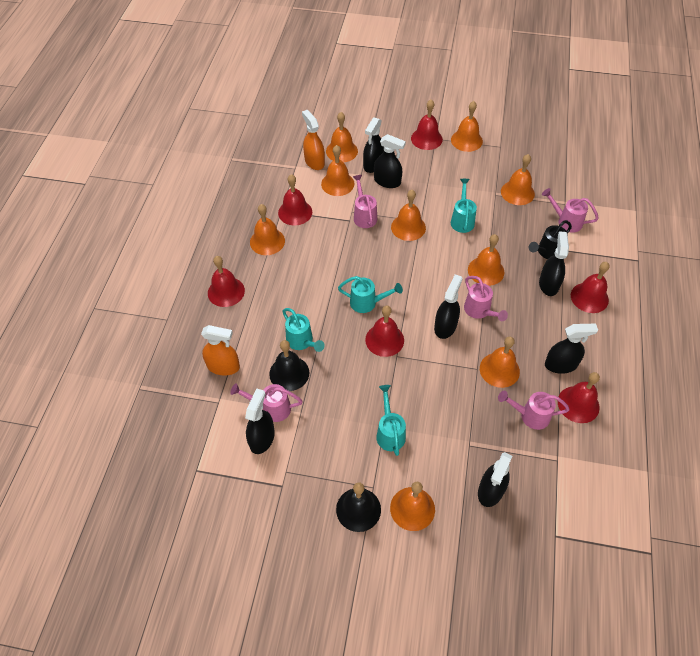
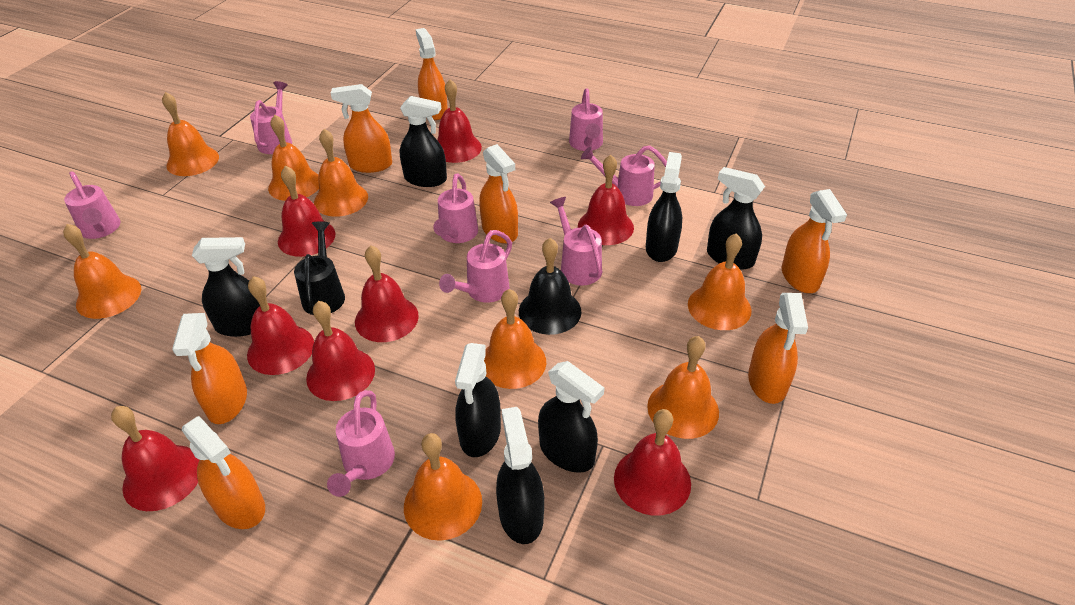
black bell: 2 -> 1
orange bell: 9 -> 8
orange spray bottle: 2 -> 7
pink watering can: 5 -> 8
red bell: 6 -> 8
turquoise watering can: 4 -> 0

